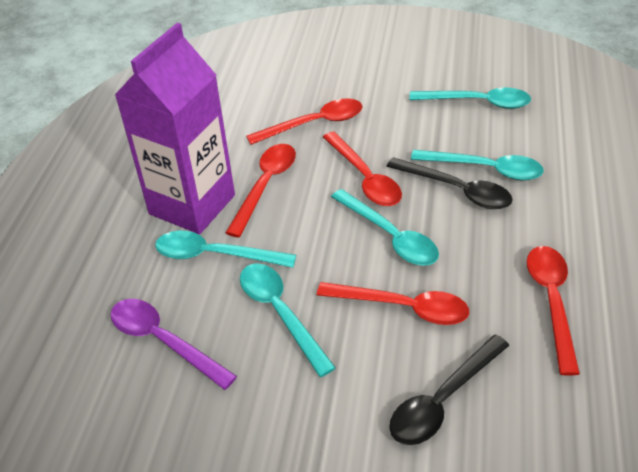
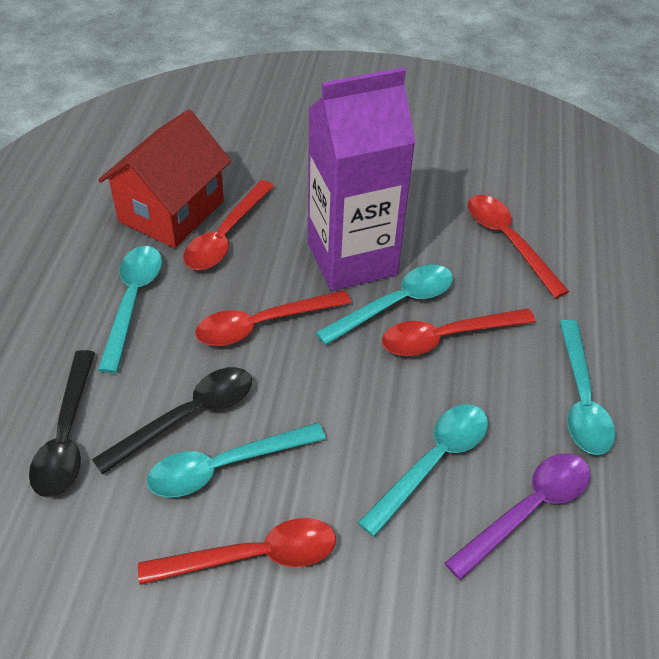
red house: 0 -> 1

